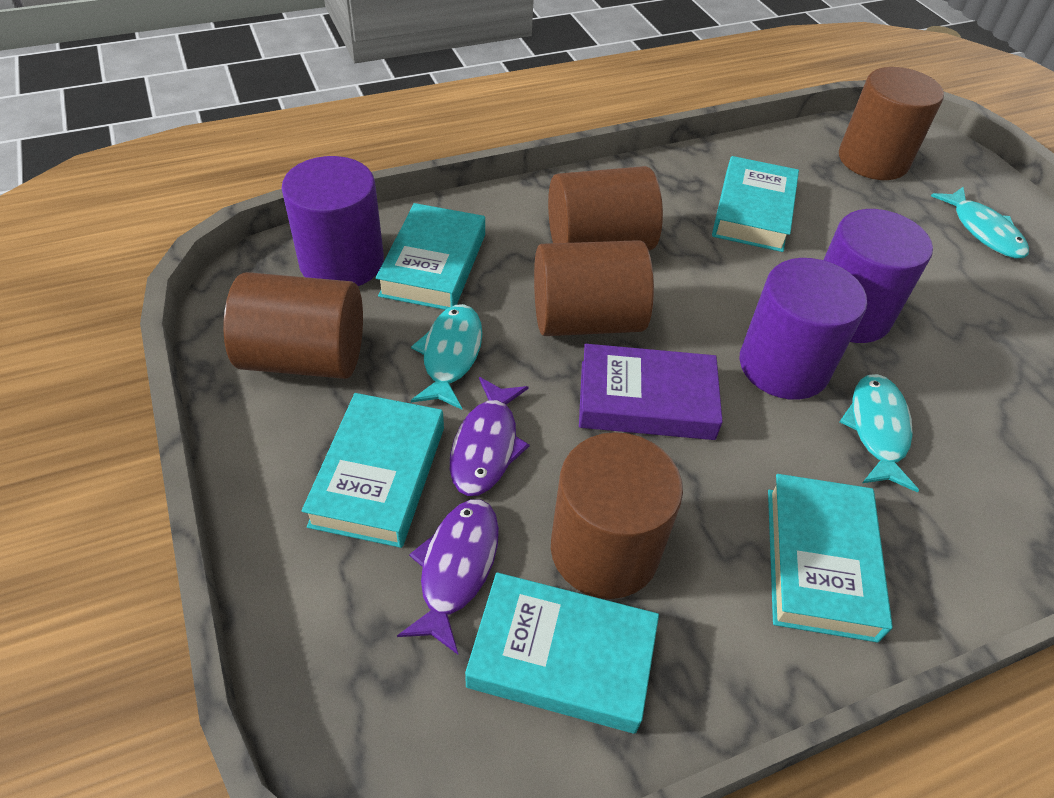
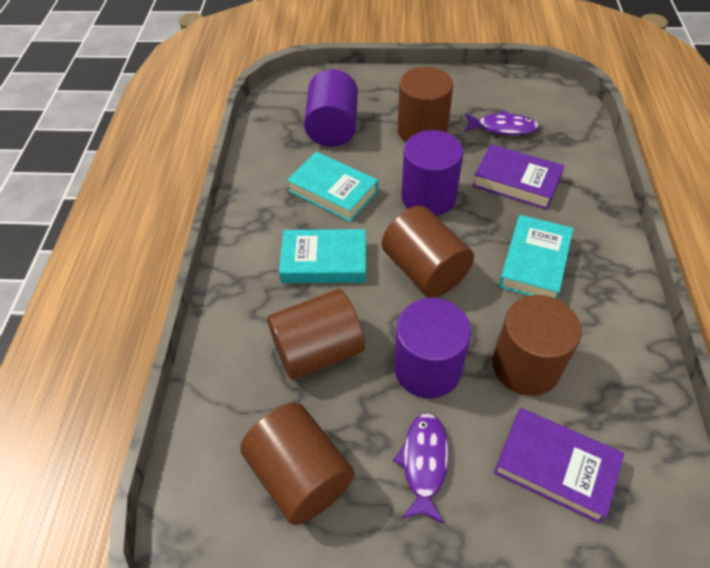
purple book: 1 -> 2
turquoise book: 5 -> 3
turquoise fish: 3 -> 0

